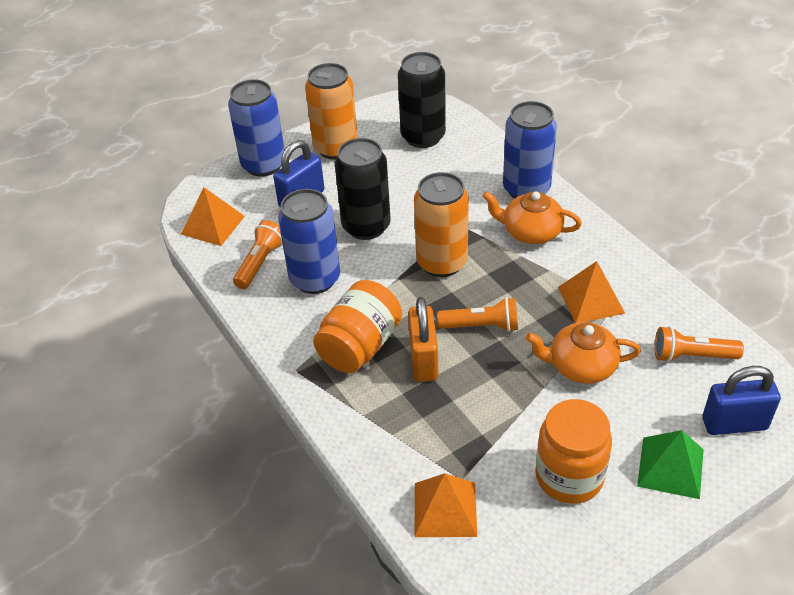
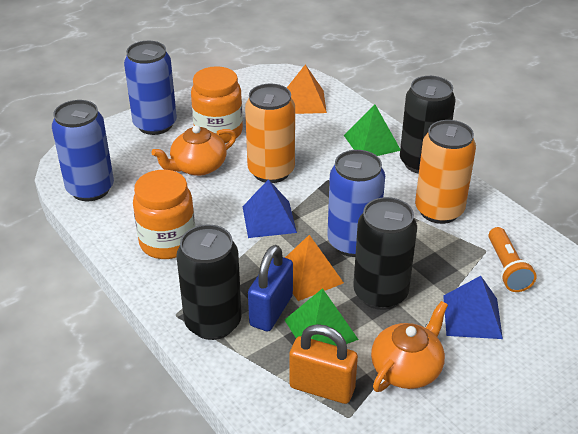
black can: 2 -> 3
blue padlock: 2 -> 1
blue pyramid: 0 -> 2
green pyramid: 1 -> 2
orange flashlight: 3 -> 1
orange pyramid: 3 -> 2

